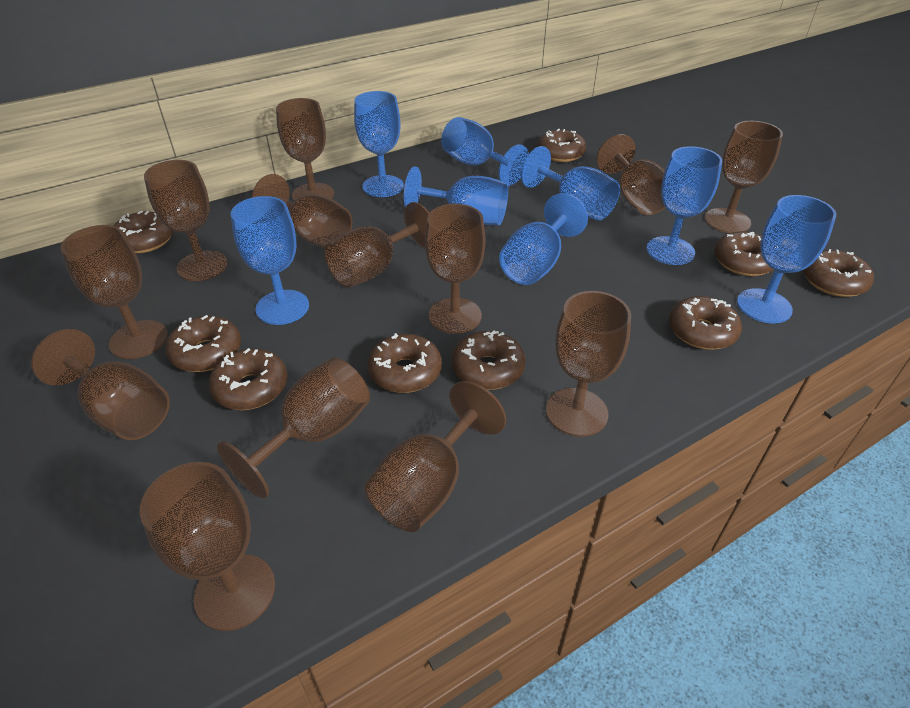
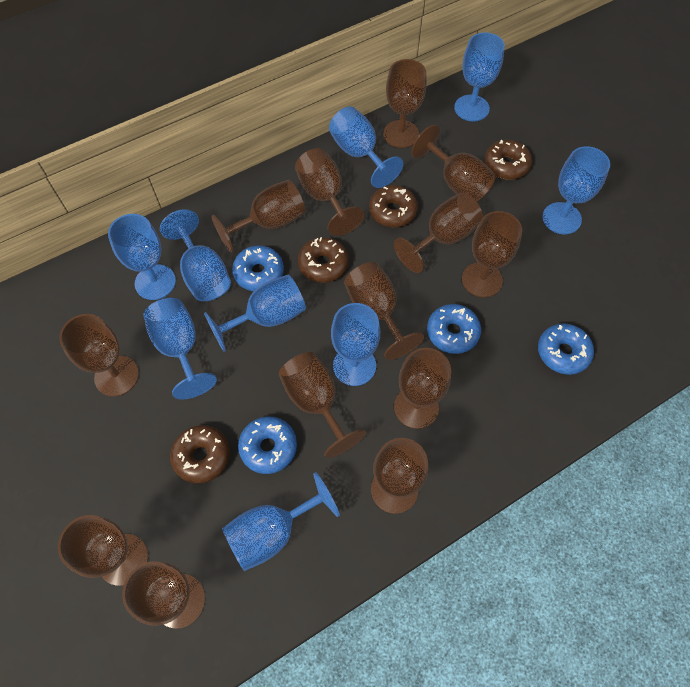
blue donut: 0 -> 4
blue goblet: 8 -> 9
brown donut: 9 -> 4

